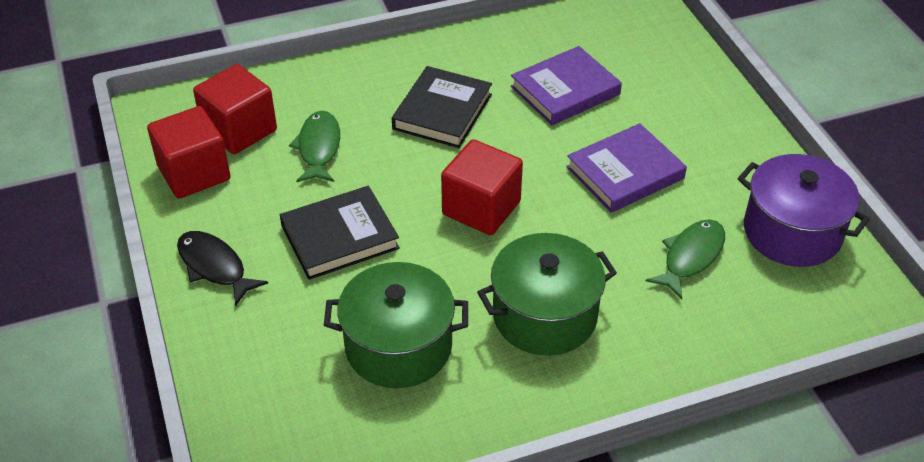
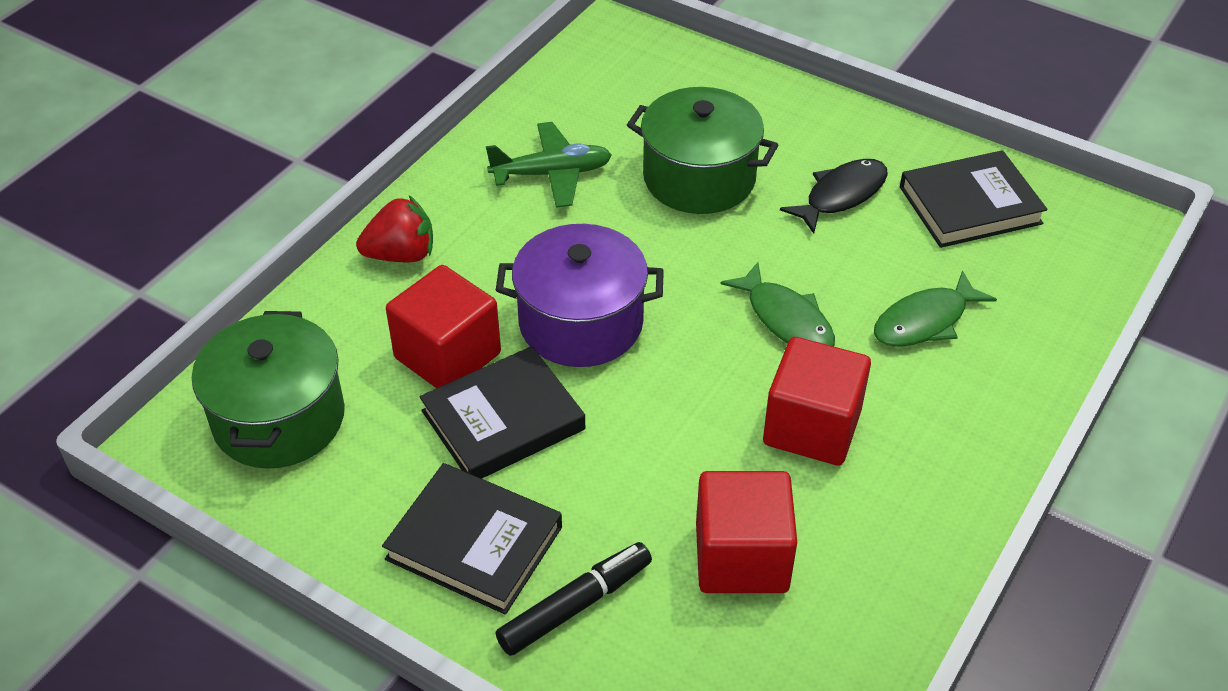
black book: 2 -> 3
black marker: 0 -> 1
green plane: 0 -> 1
purple book: 2 -> 0
red strawberry: 0 -> 1

